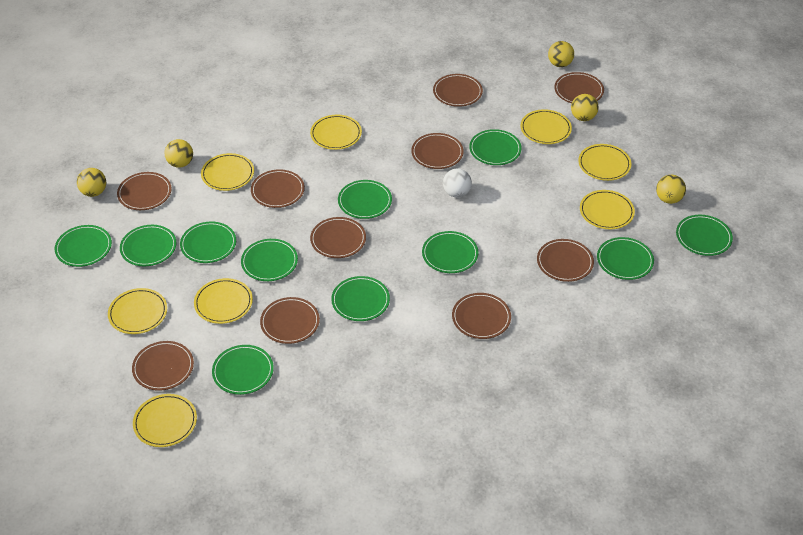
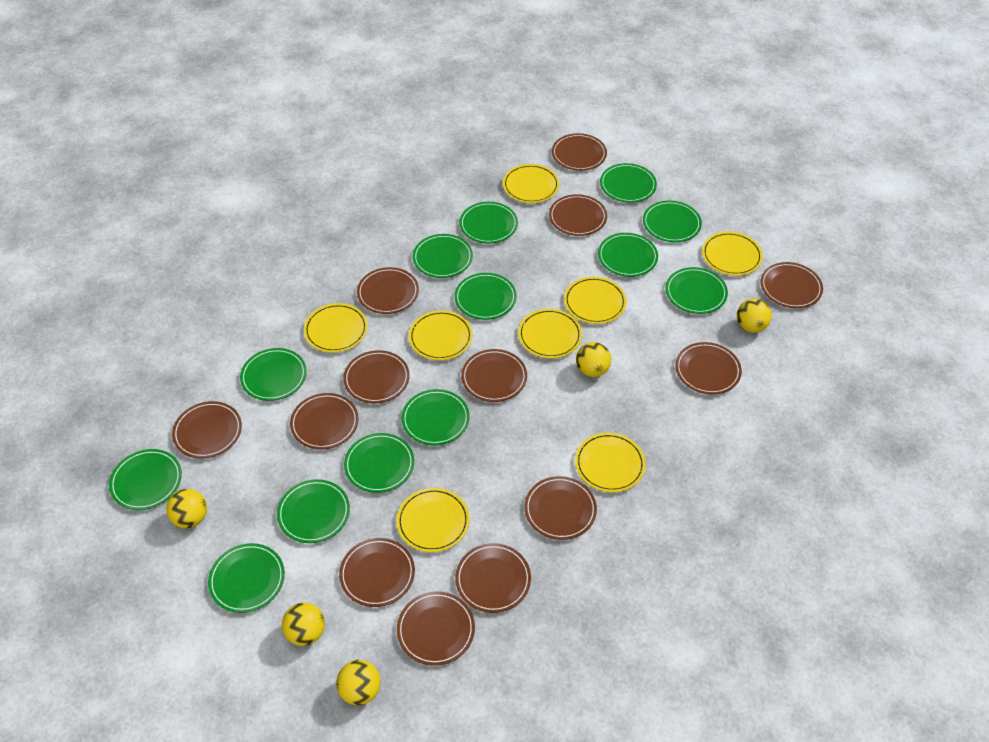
brown plate: 10 -> 13
green plate: 11 -> 13
white ball: 1 -> 0

